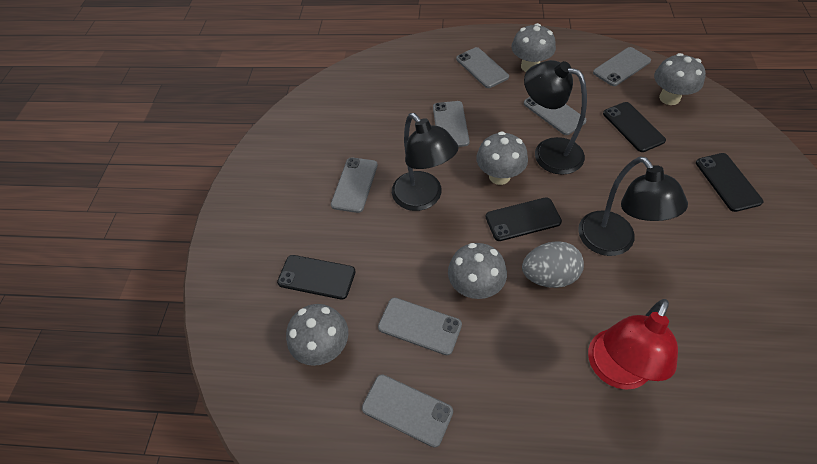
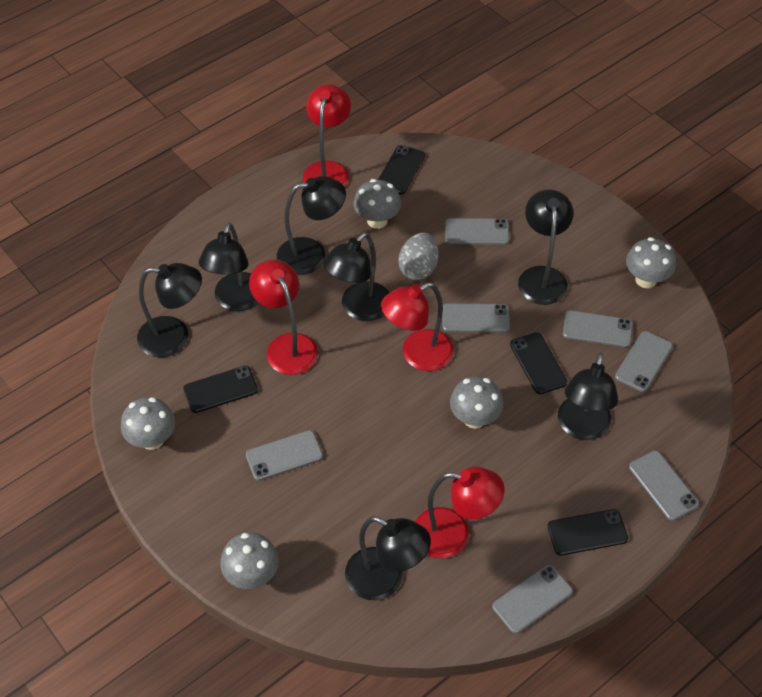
black lamp: 3 -> 7
red lamp: 1 -> 4

